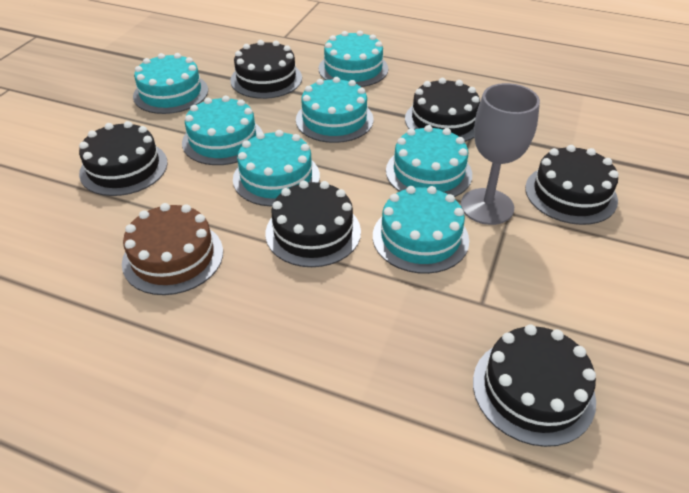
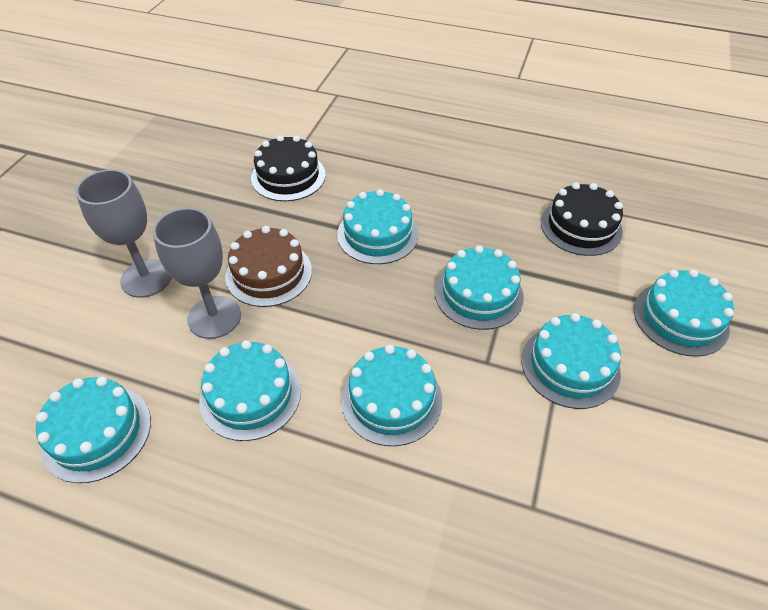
black cake: 6 -> 2
grey goblet: 1 -> 2

